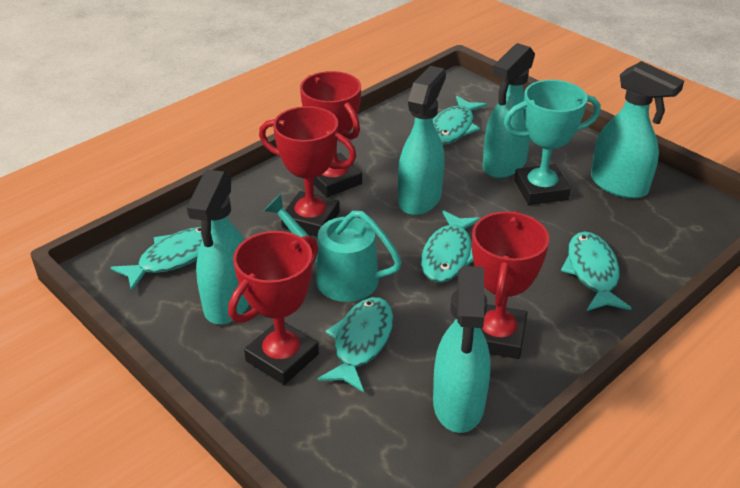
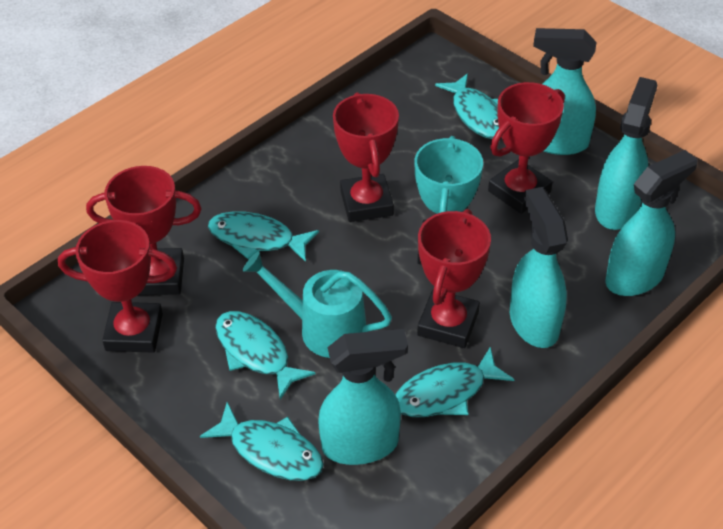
red trophy: 4 -> 5

